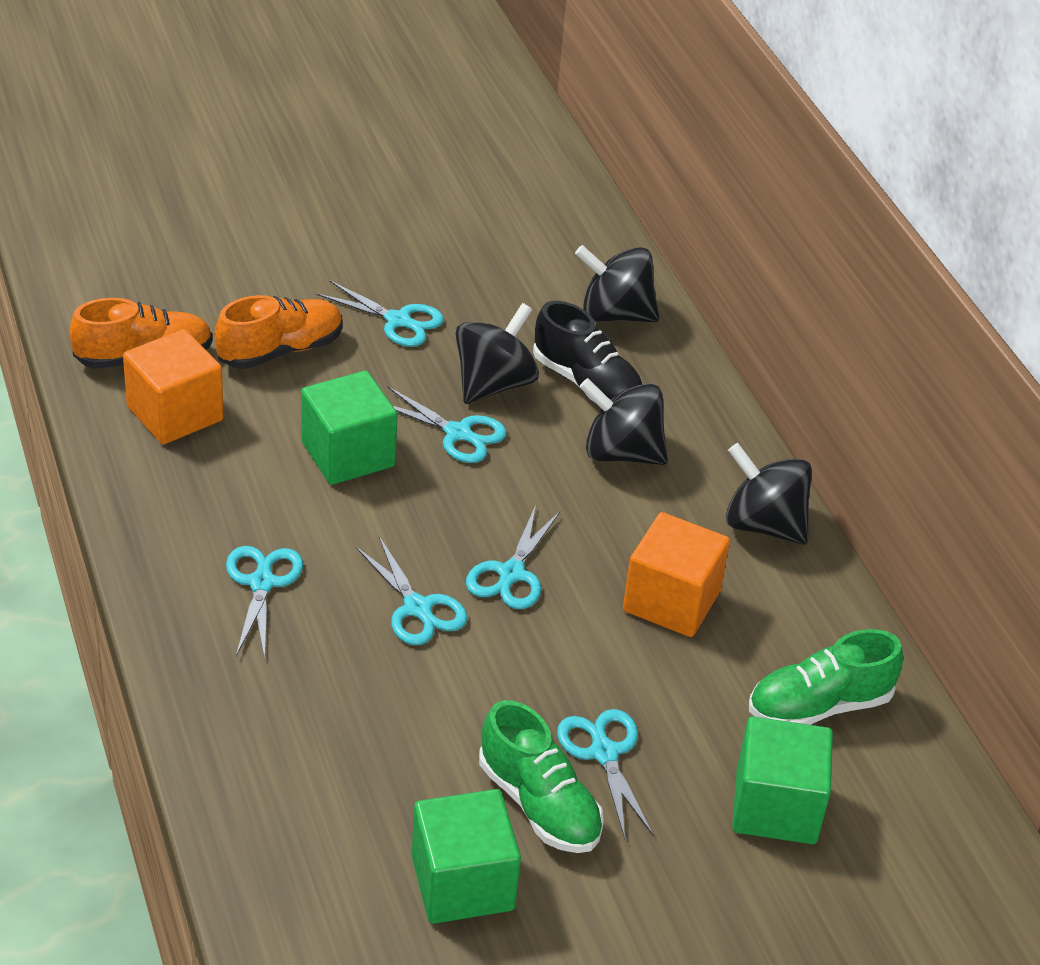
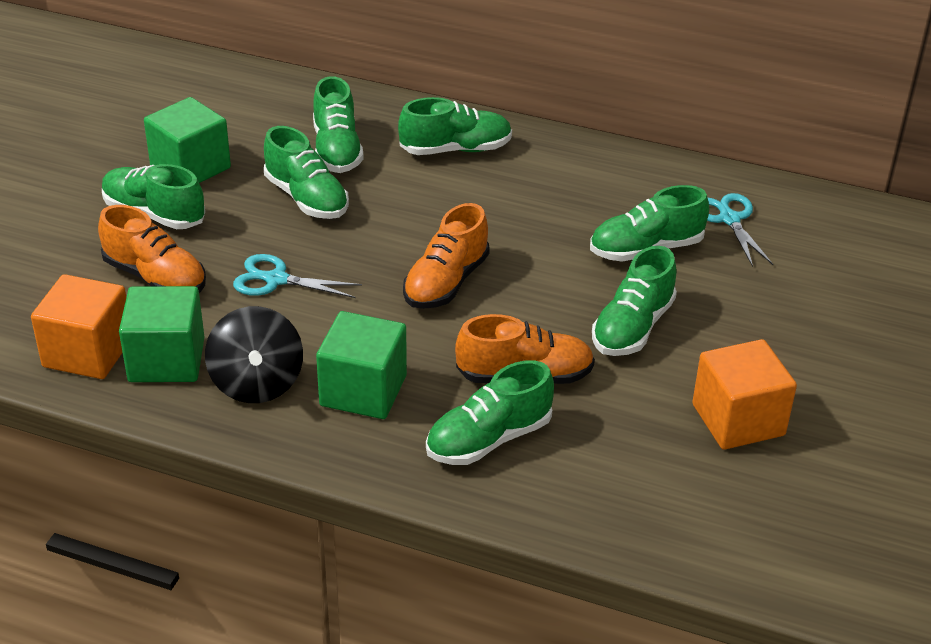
black shoe: 1 -> 0
black spinning top: 4 -> 1
green shoe: 2 -> 7
orange shoe: 2 -> 3
turquoise scissors: 6 -> 2

